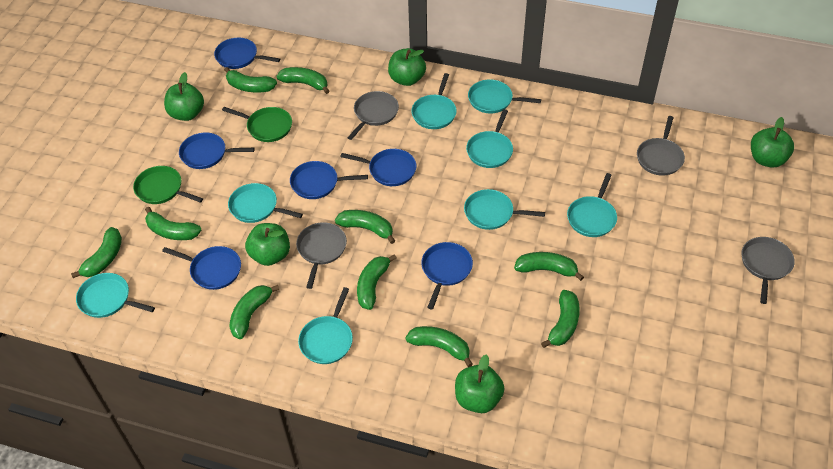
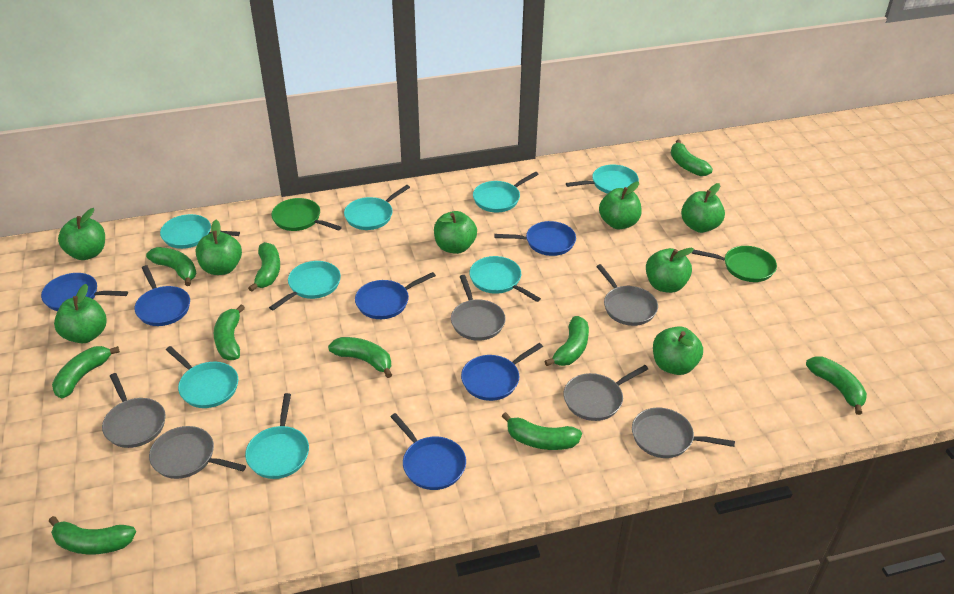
green apple: 5 -> 8
grey pan: 4 -> 6

